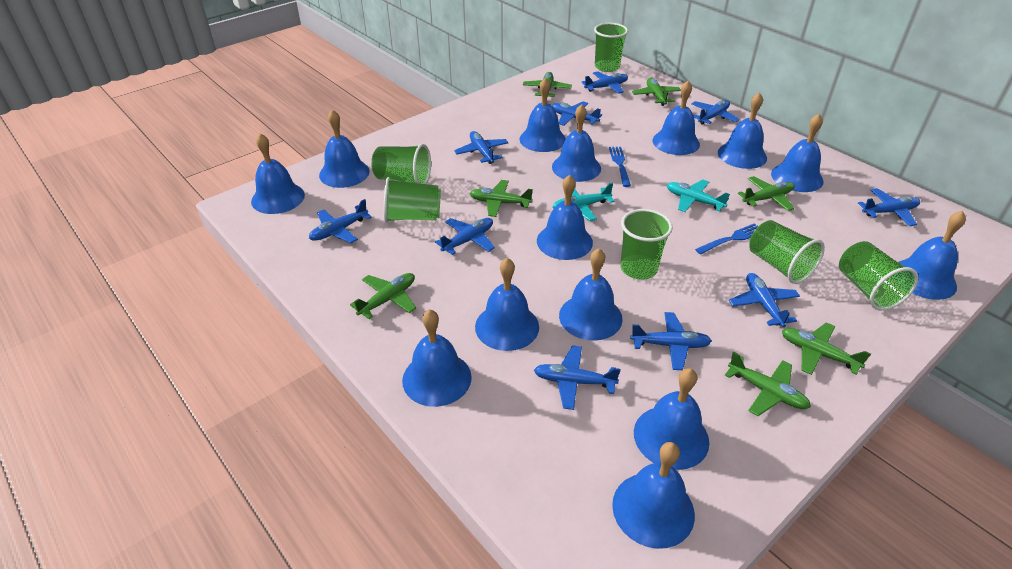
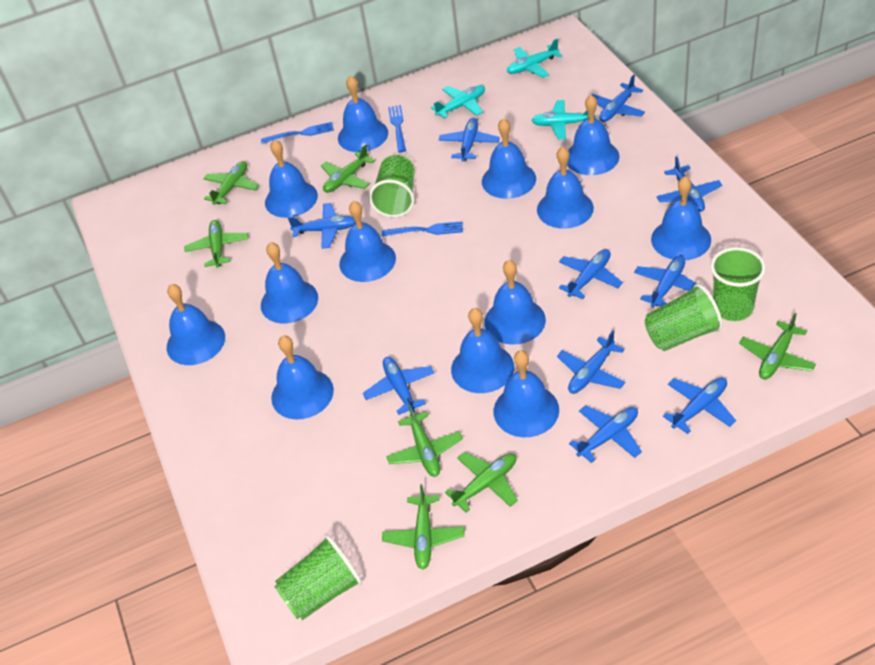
blue bell: 14 -> 13
blue fork: 2 -> 3
green cup: 6 -> 4
turquoise plane: 2 -> 3

